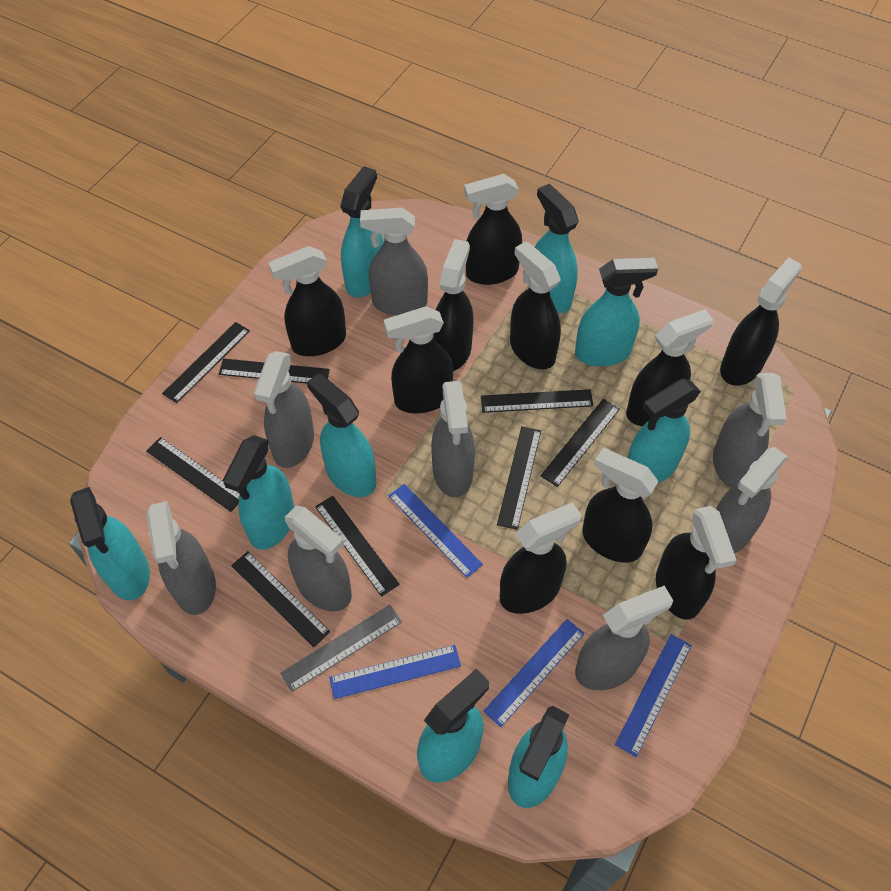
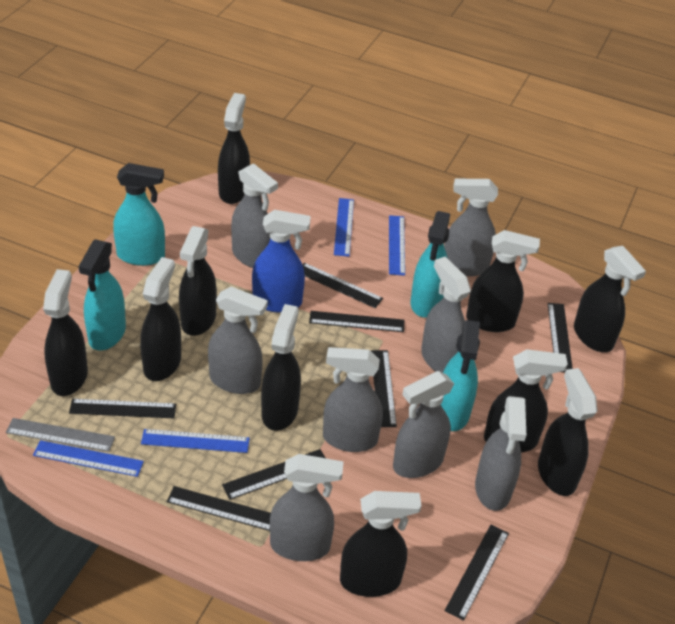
blue spray bottle: 0 -> 1
turquoise spray bottle: 9 -> 4

